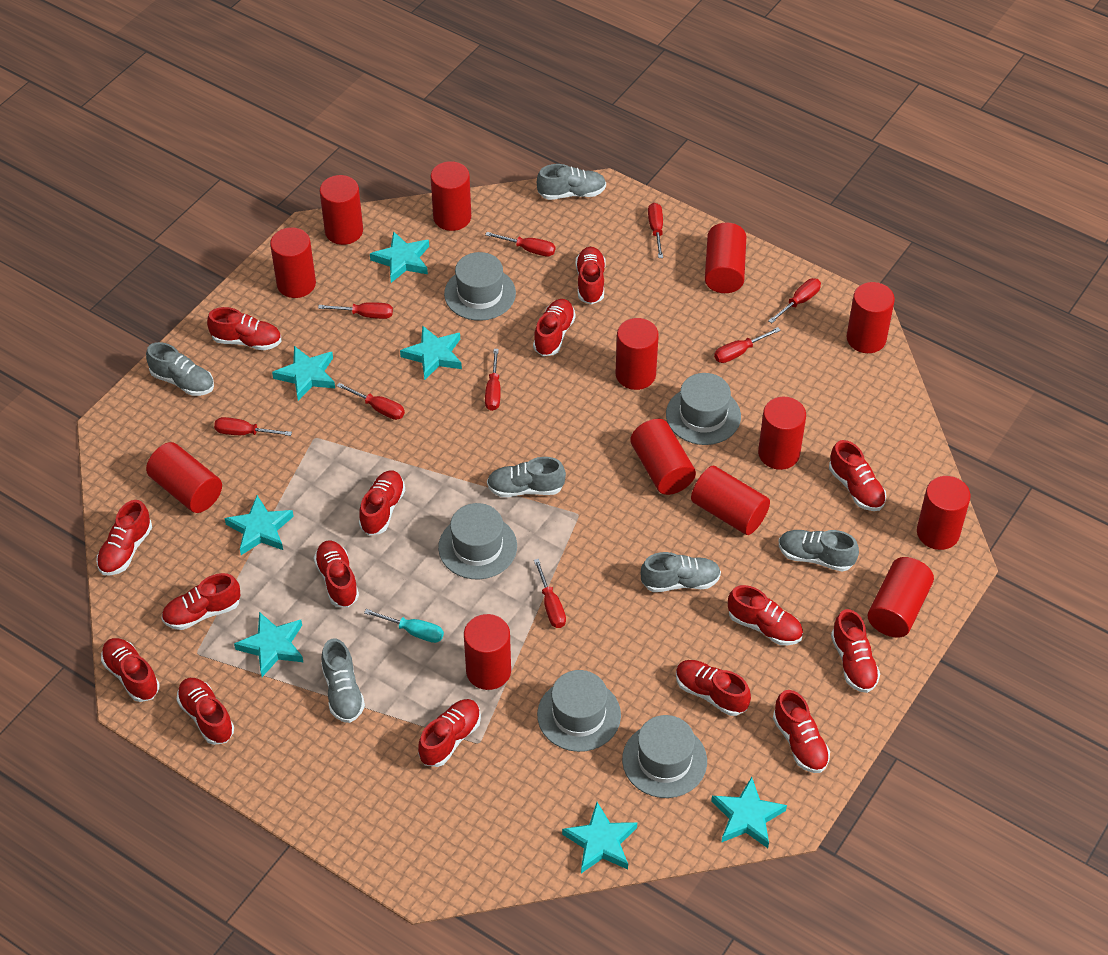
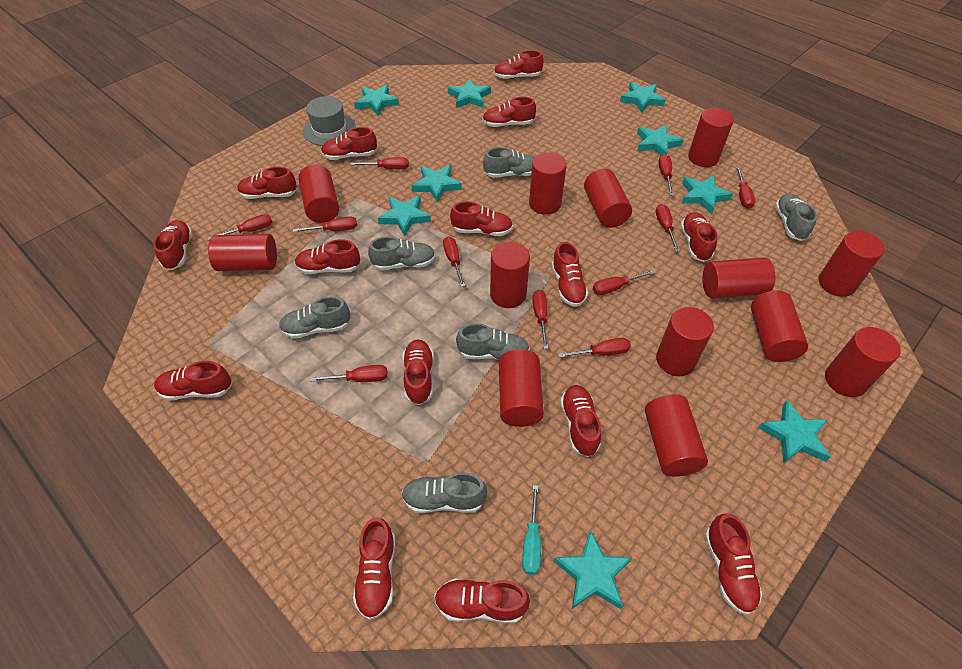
grey hat: 5 -> 1
red screwdriver: 9 -> 11
turquoise star: 7 -> 9

